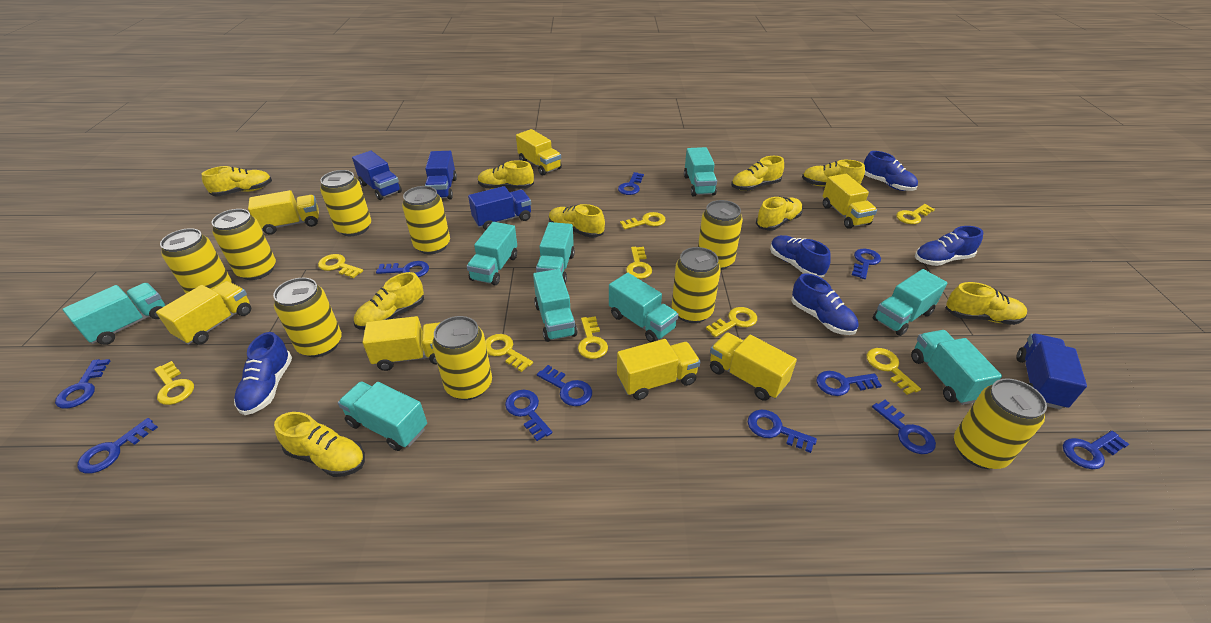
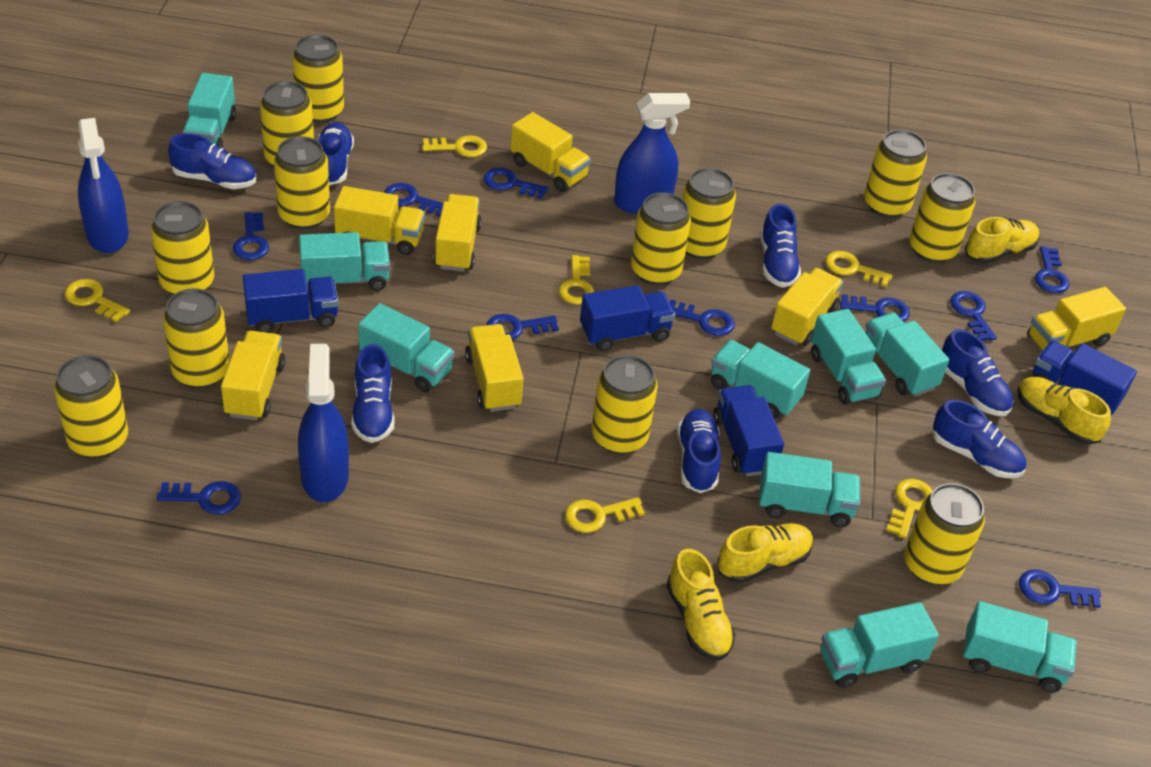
blue key: 11 -> 10
blue shoe: 5 -> 7
blue spray bottle: 0 -> 3
yellow can: 9 -> 12
yellow key: 9 -> 6
yellow shoe: 9 -> 4

